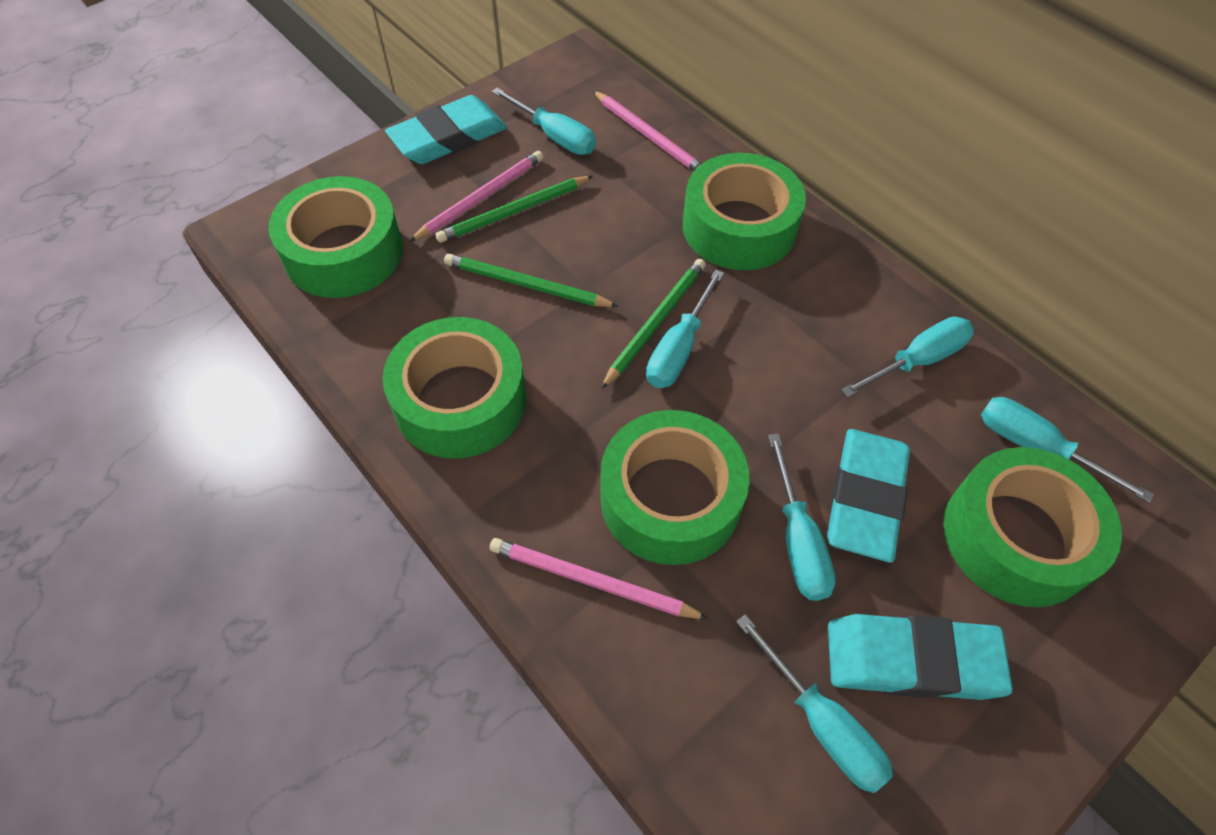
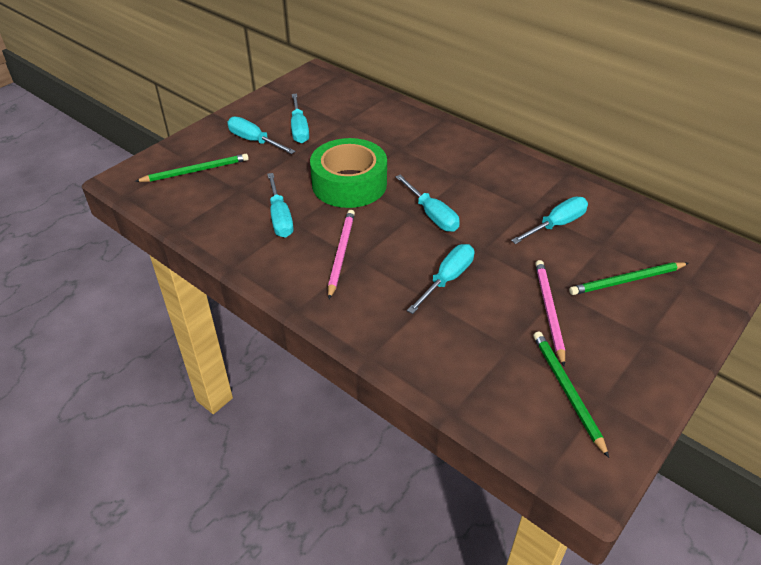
green tape: 5 -> 1
pink pencil: 3 -> 2
turquoise eraser: 3 -> 0

